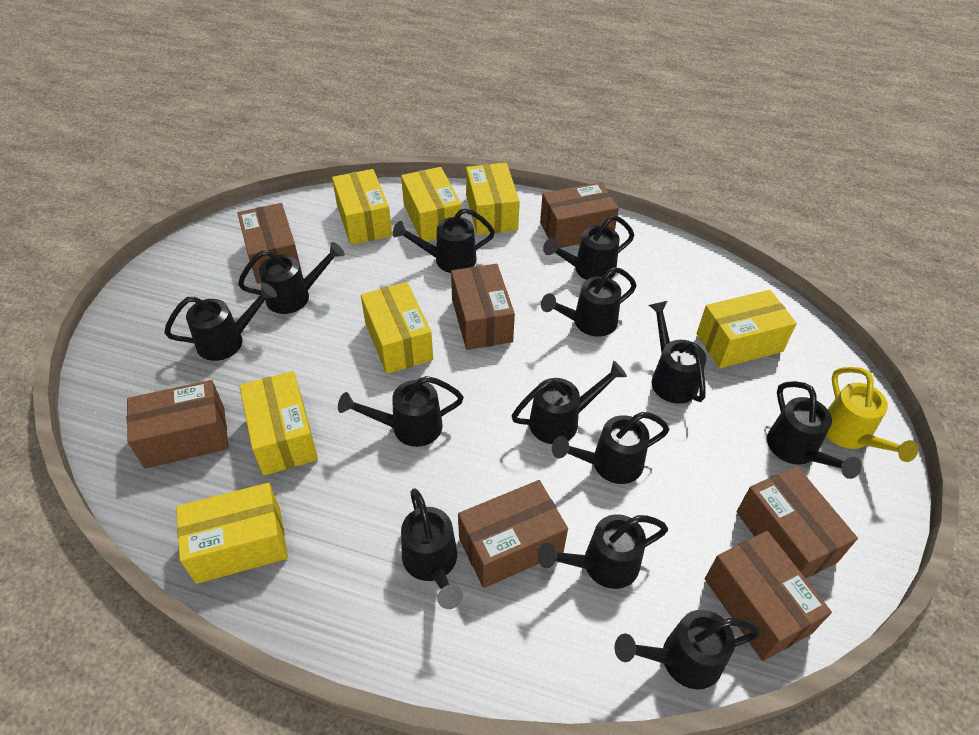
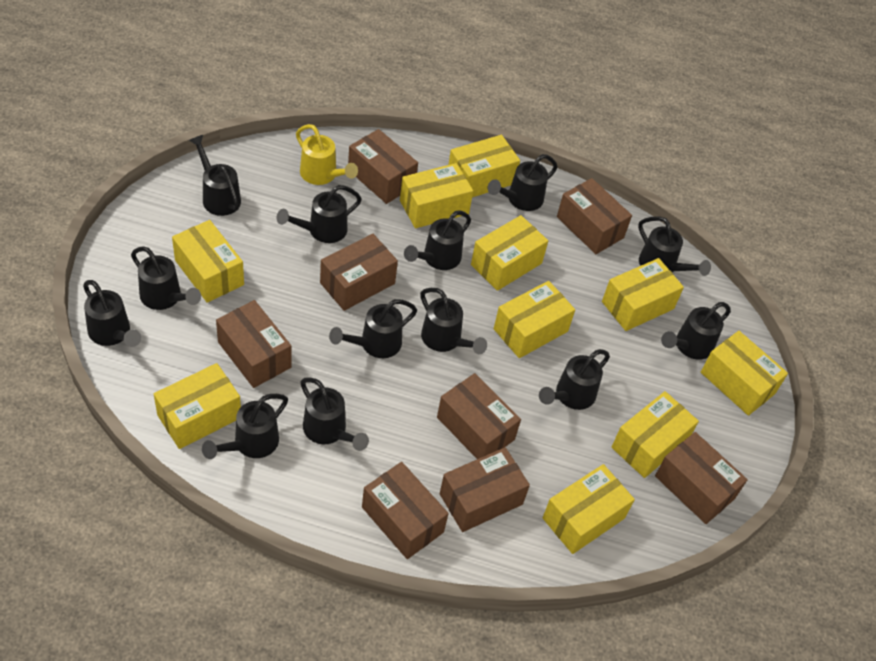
brown box: 7 -> 8
yellow box: 7 -> 10

